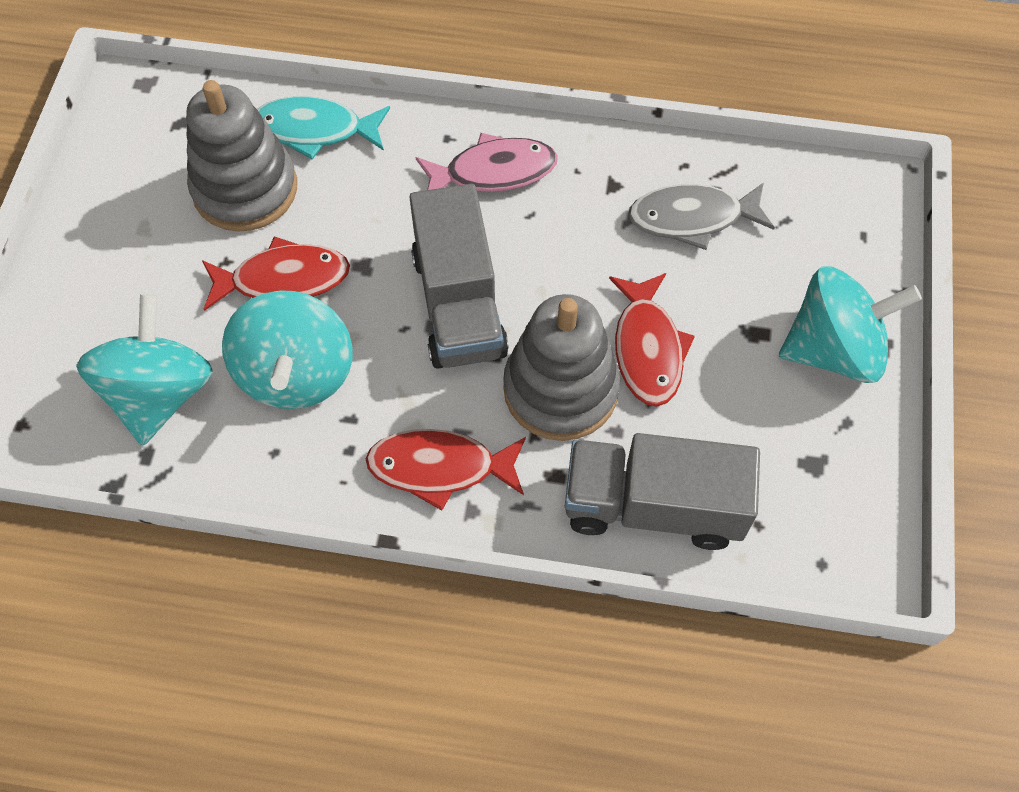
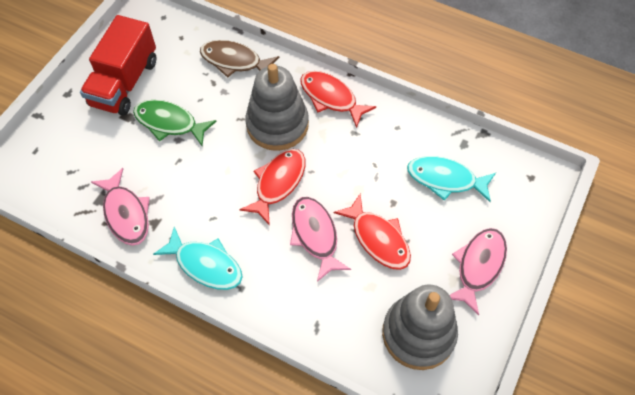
brown fish: 0 -> 1
green fish: 0 -> 1
grey fish: 1 -> 0
grey truck: 2 -> 0
pink fish: 1 -> 3
red truck: 0 -> 1
turquoise fish: 1 -> 2
turquoise spinning top: 3 -> 0

